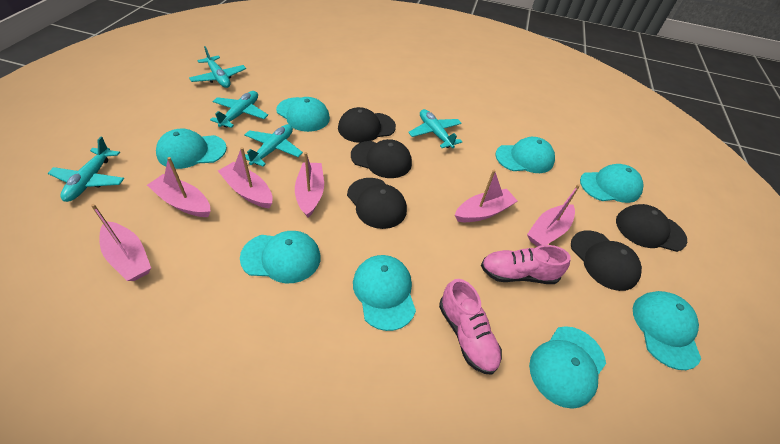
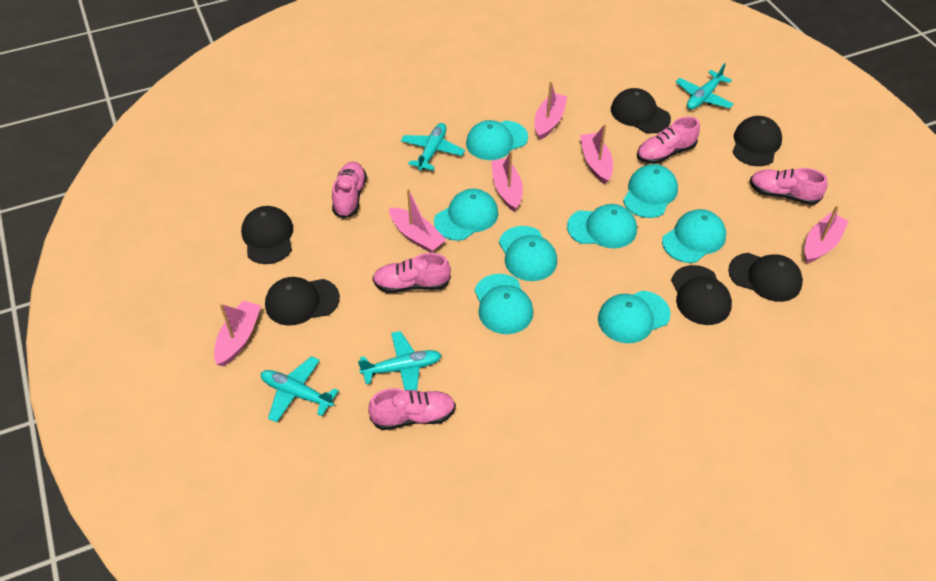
black cap: 5 -> 6
pink shoe: 2 -> 5
turquoise plane: 5 -> 4

